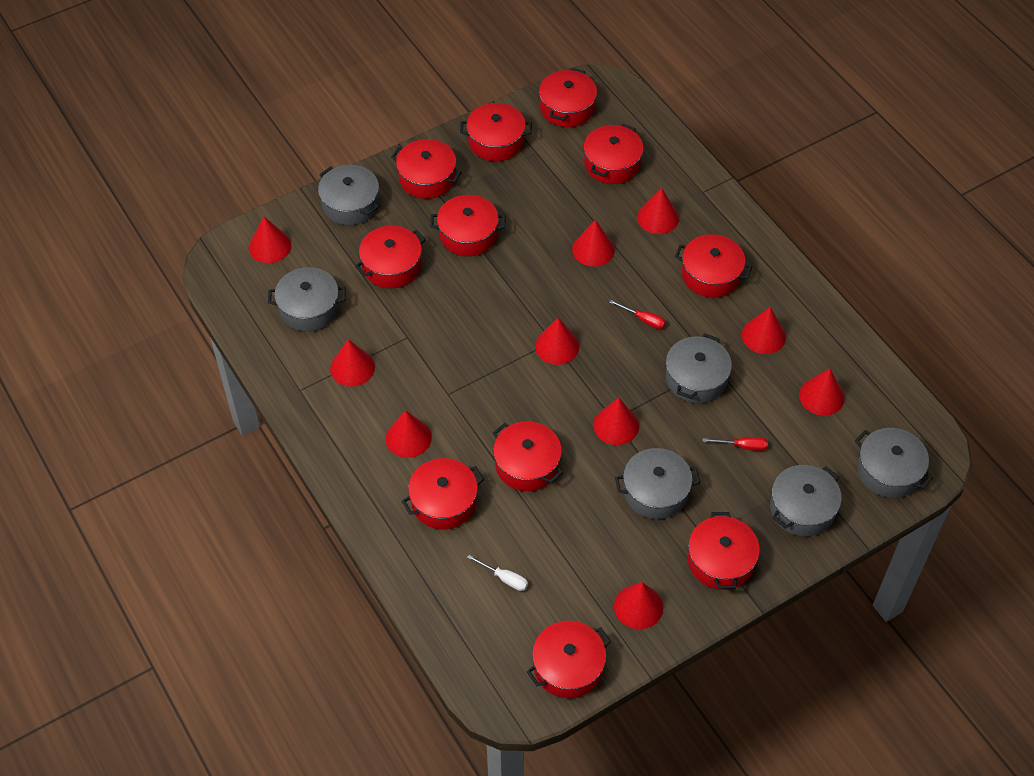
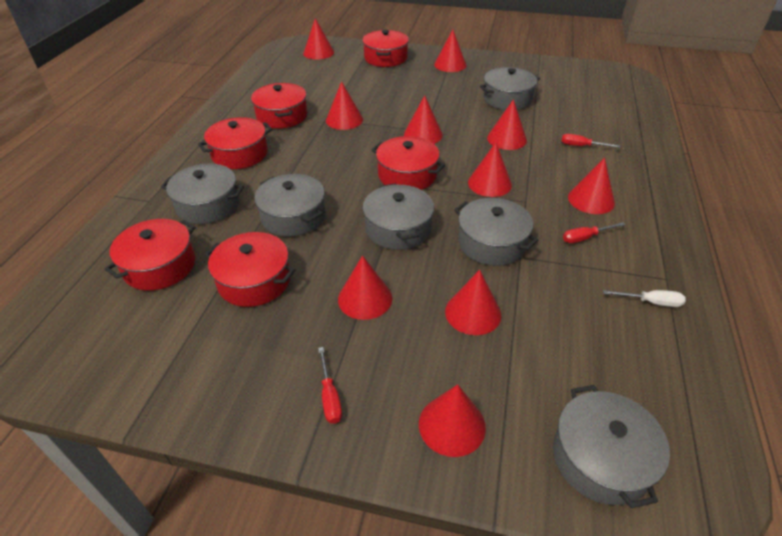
red pot: 11 -> 6
red screwdriver: 2 -> 3

